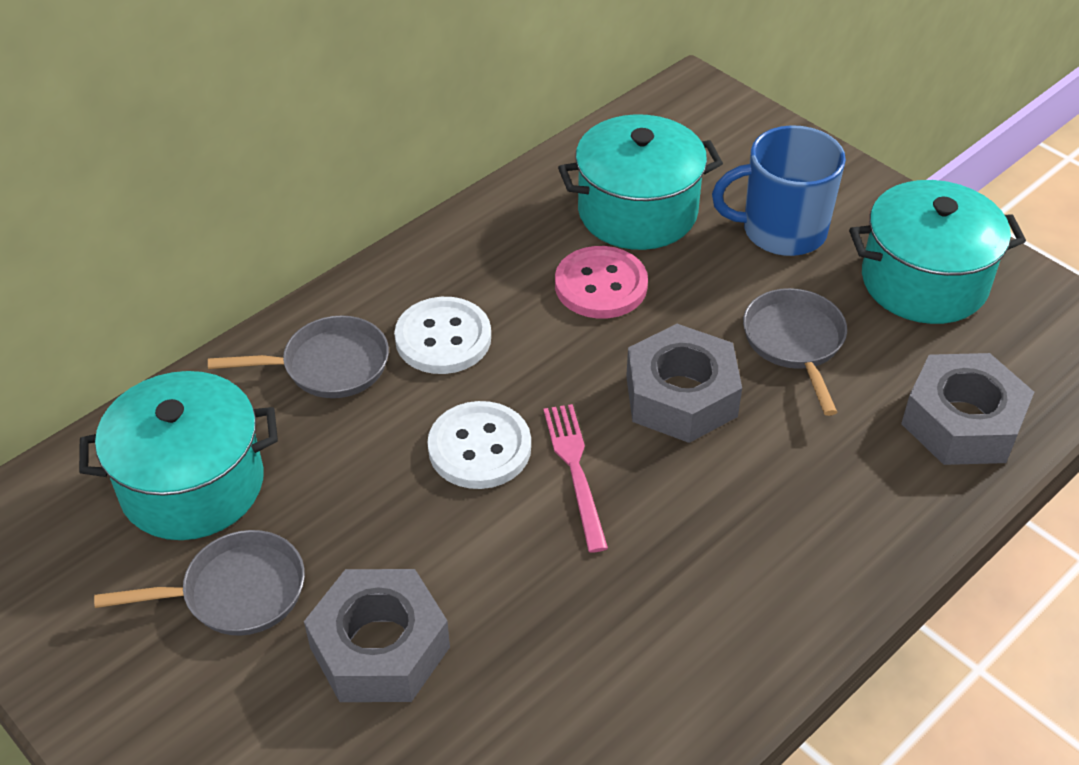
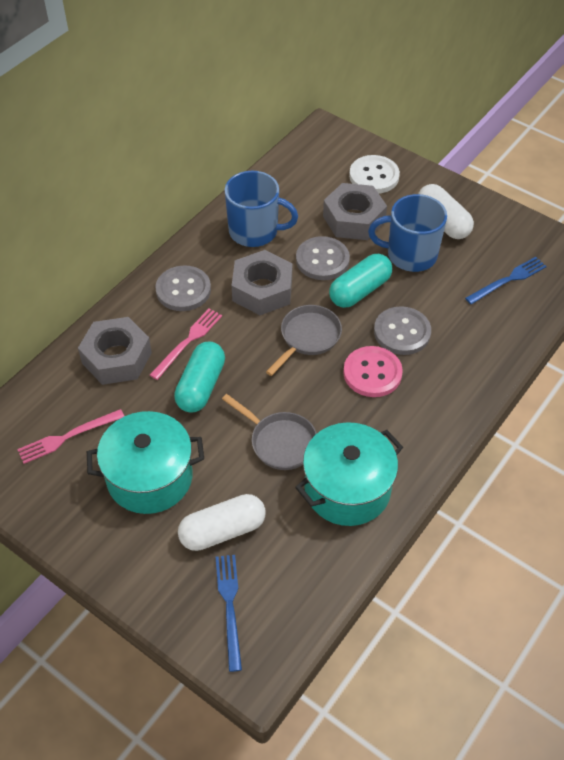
blue fork: 0 -> 2
blue mug: 1 -> 2
grey button: 0 -> 3
grey pan: 3 -> 2
pink fork: 1 -> 2
turquoise capsule: 0 -> 2
turquoise pot: 3 -> 2
white button: 2 -> 1
white capsule: 0 -> 2

